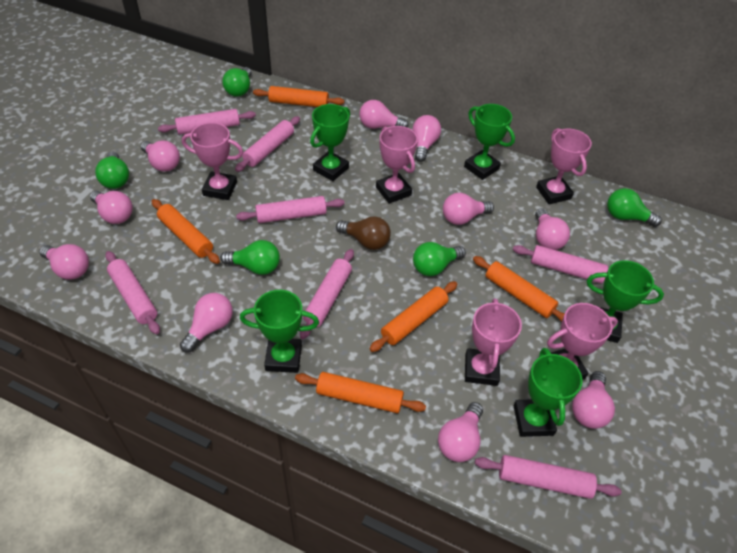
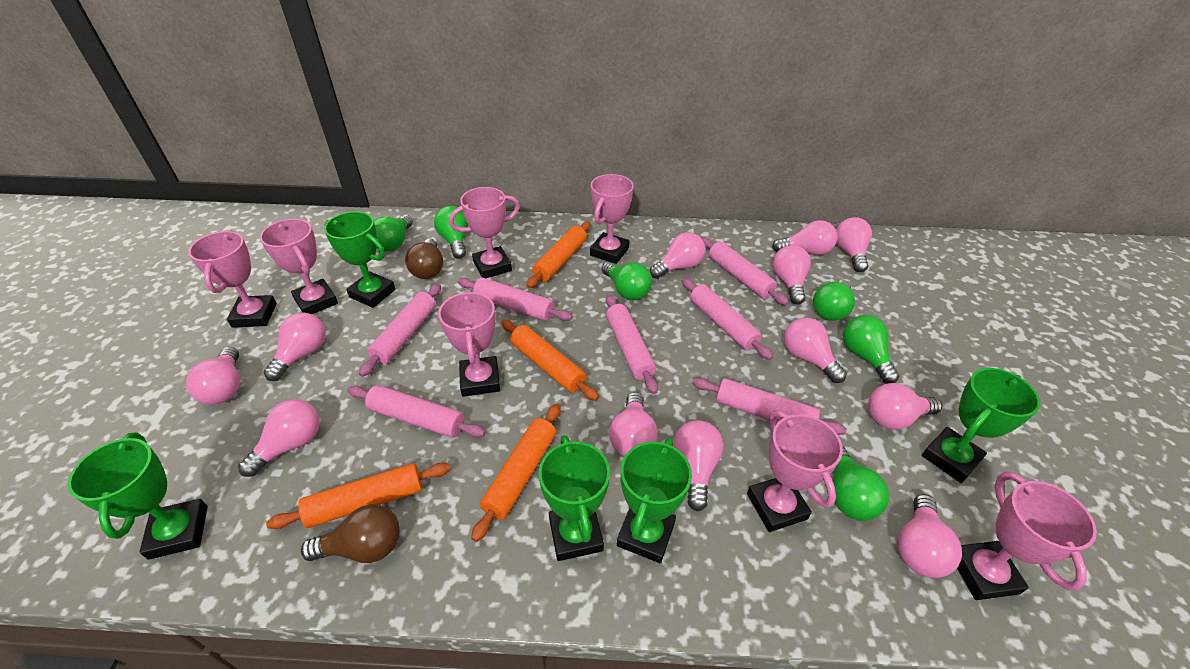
brown light bulb: 1 -> 2
green light bulb: 5 -> 6
orange rolling pin: 5 -> 4
pink light bulb: 10 -> 12
pink trophy: 5 -> 7

